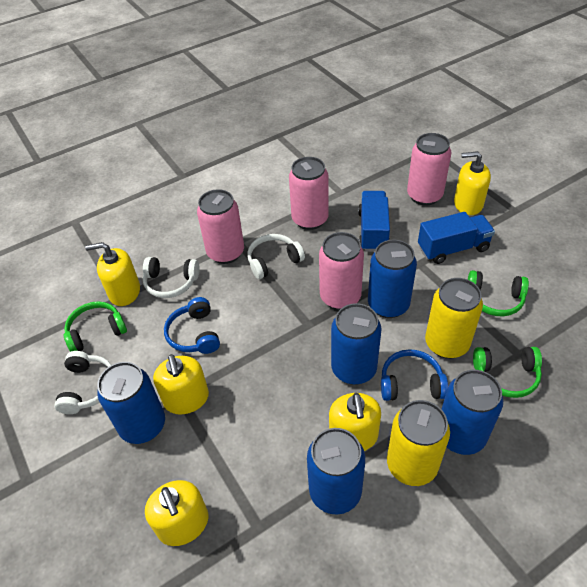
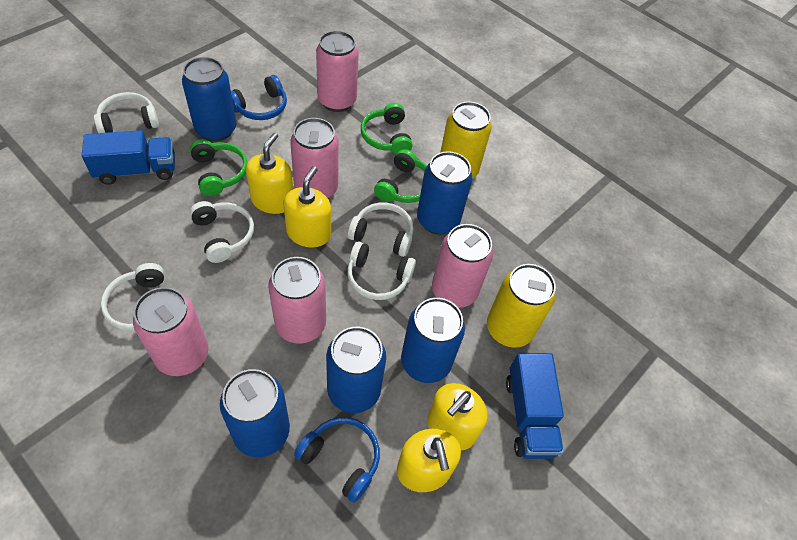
pink can: 4 -> 5
white headphones: 3 -> 5
yellow soap dispenser: 5 -> 4

